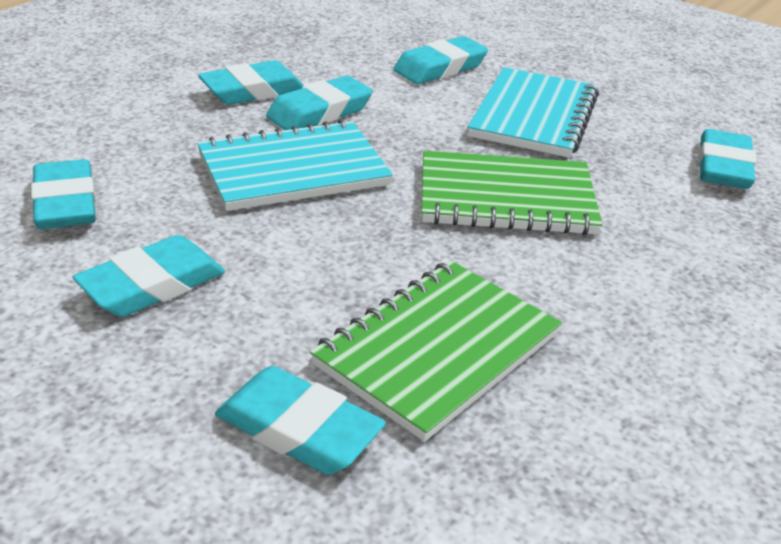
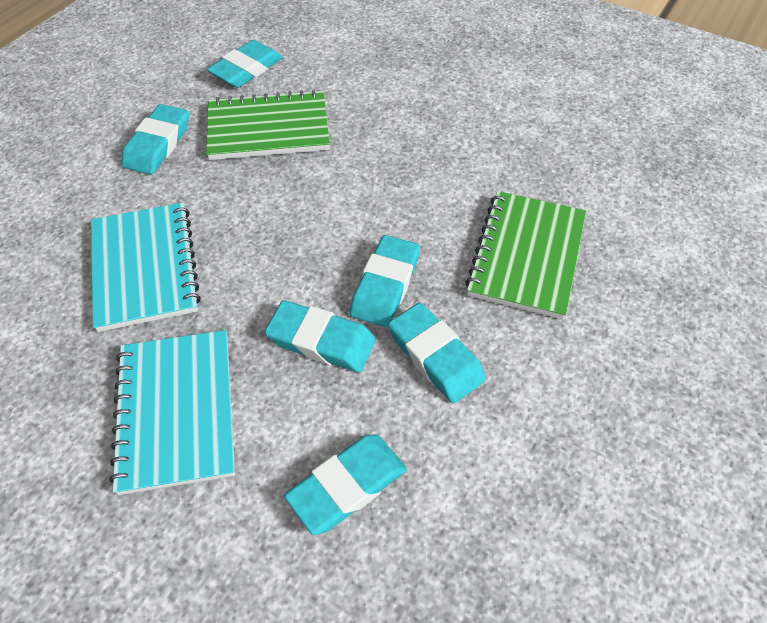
turquoise eraser: 7 -> 6

